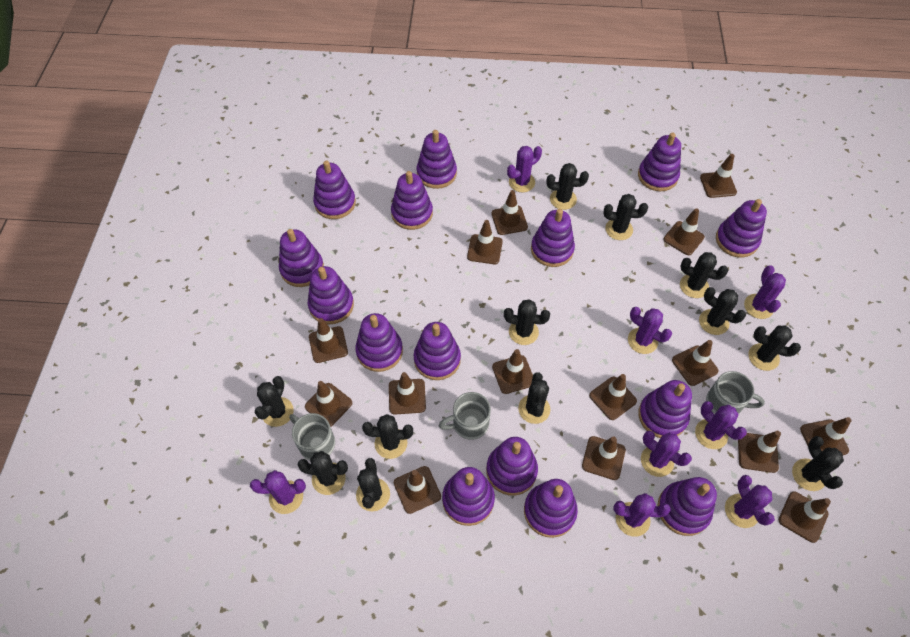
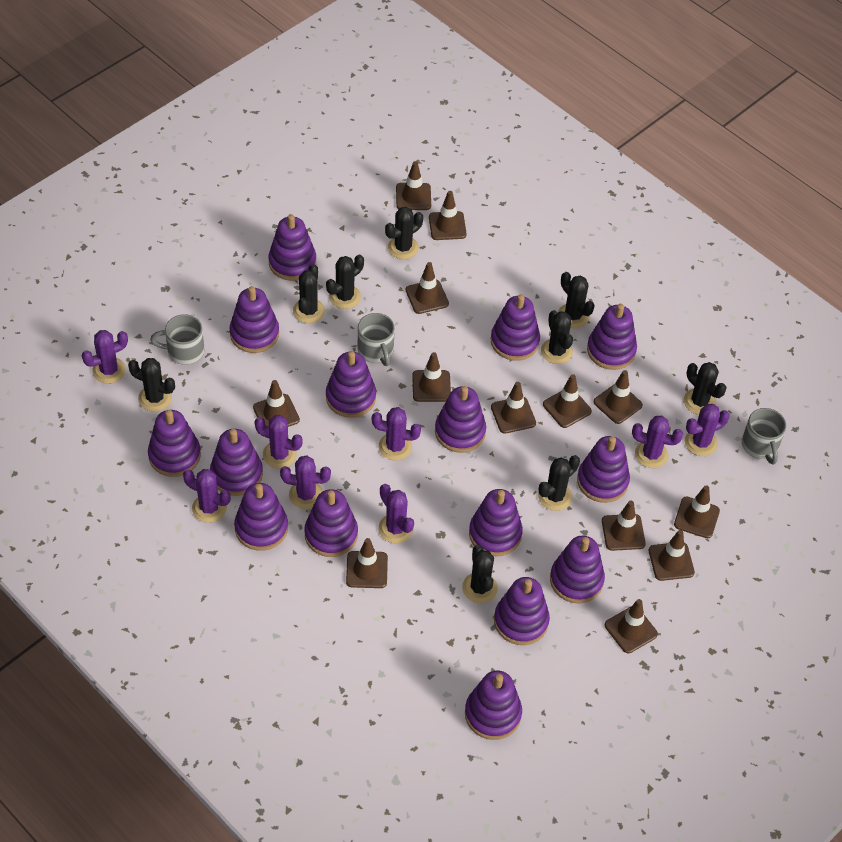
black cactus: 12 -> 9
brown traffic cone: 15 -> 13

